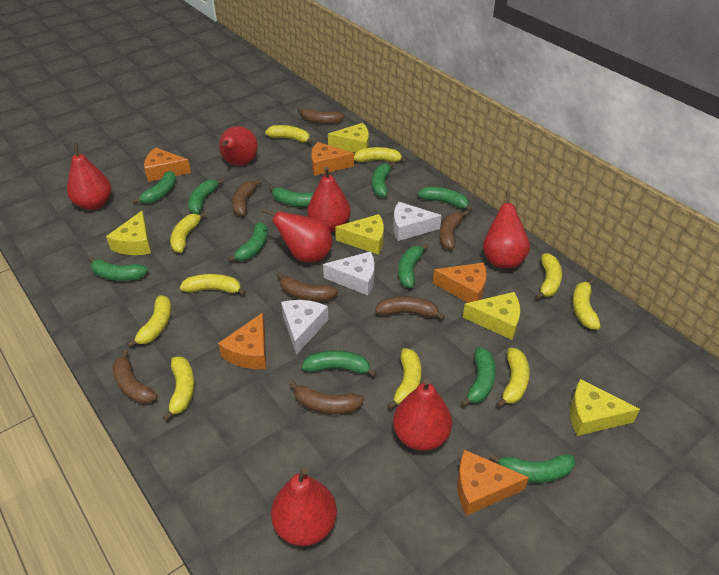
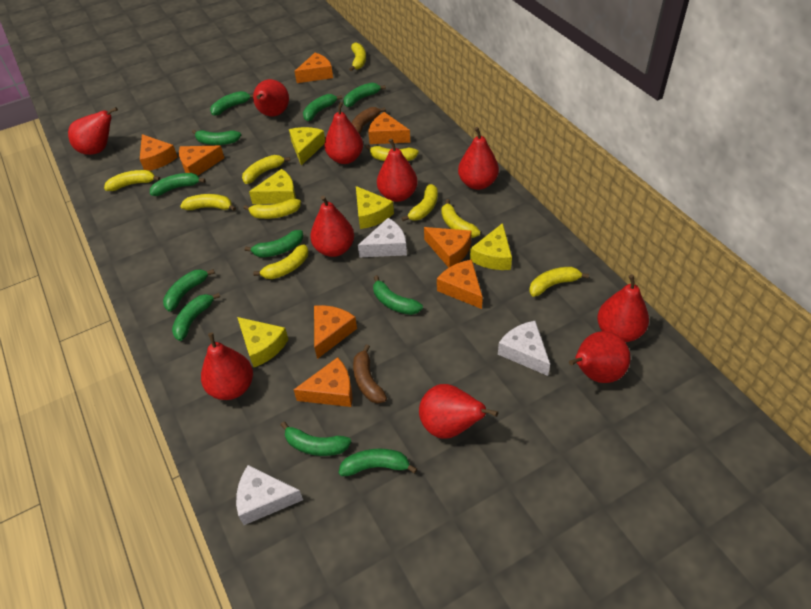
brown banana: 7 -> 2
orange cheese: 5 -> 8
red pear: 7 -> 10

